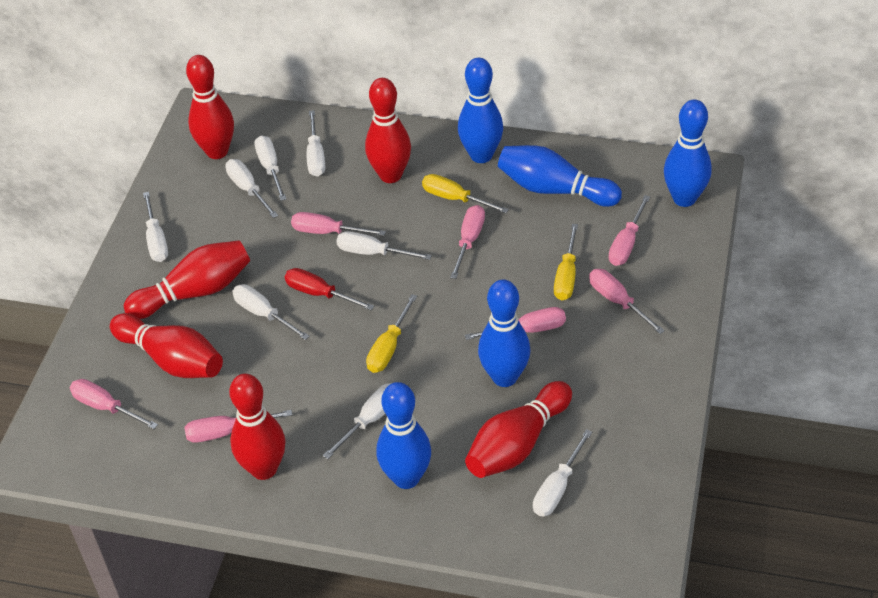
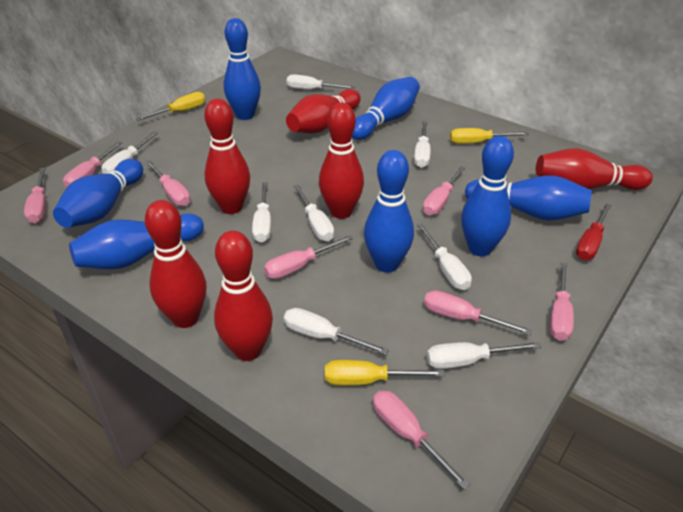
blue bowling pin: 5 -> 7
pink screwdriver: 7 -> 8

